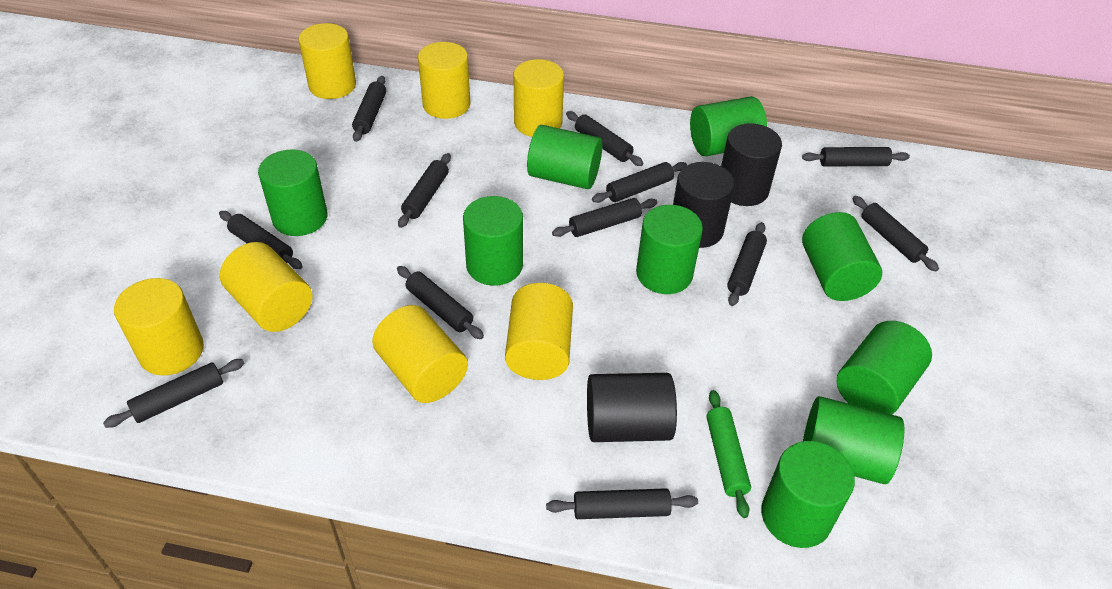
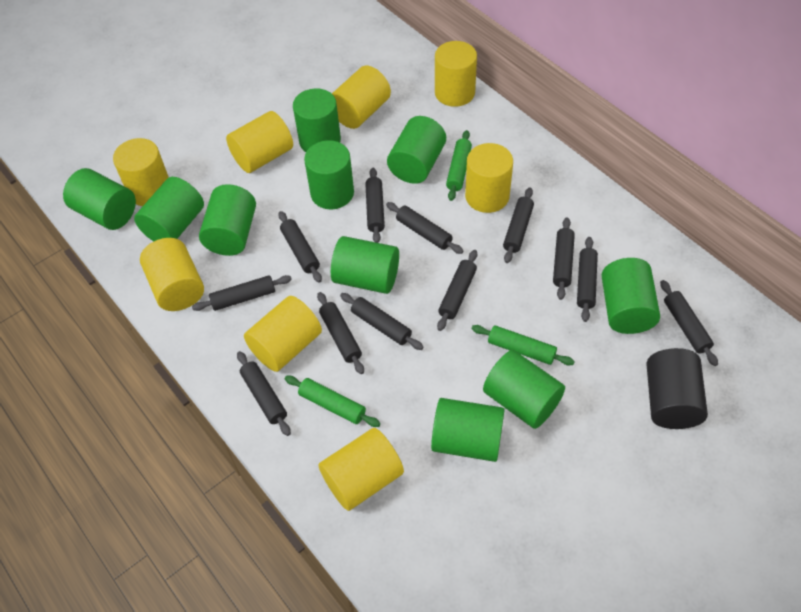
black cylinder: 3 -> 1
green cylinder: 9 -> 10
green rolling pin: 1 -> 3
yellow cylinder: 7 -> 8

